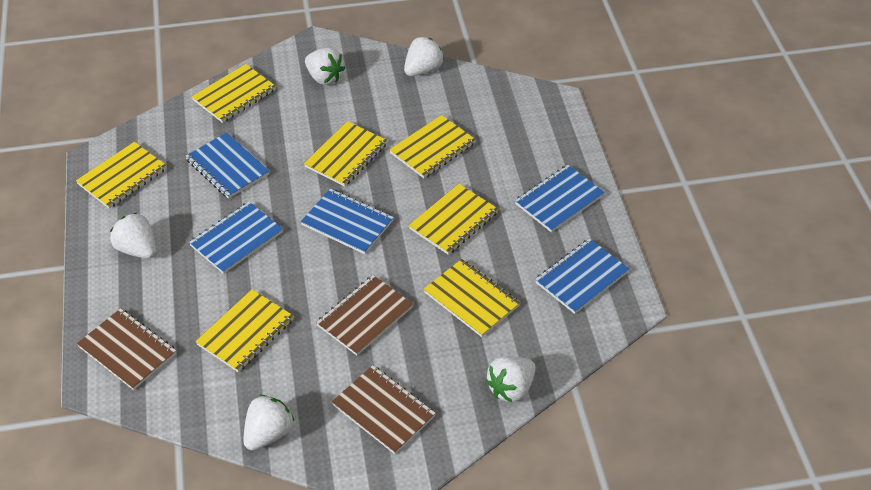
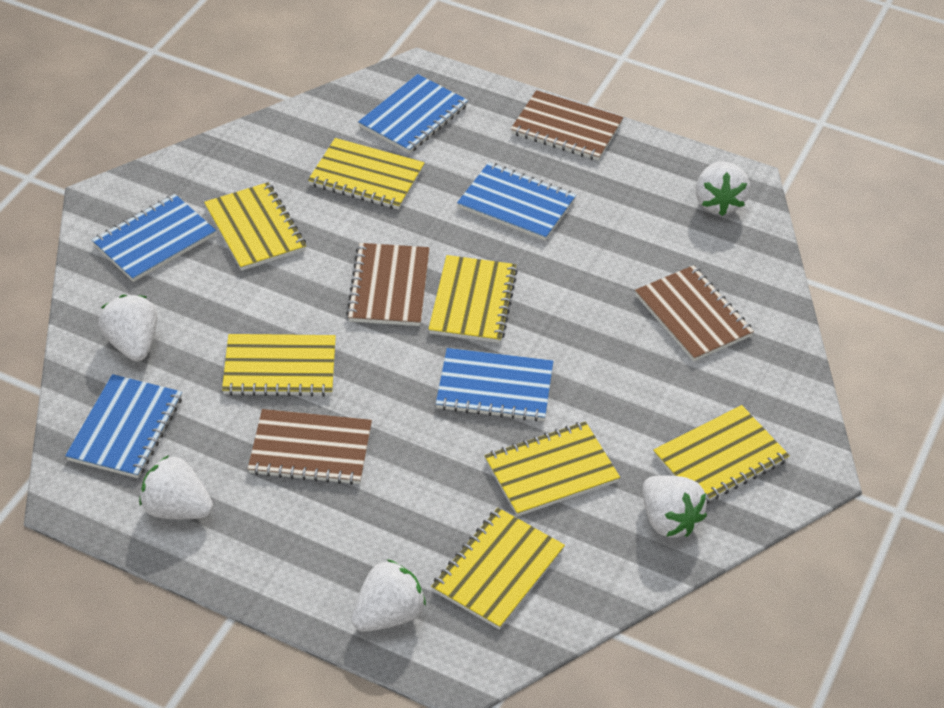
brown notebook: 3 -> 4

